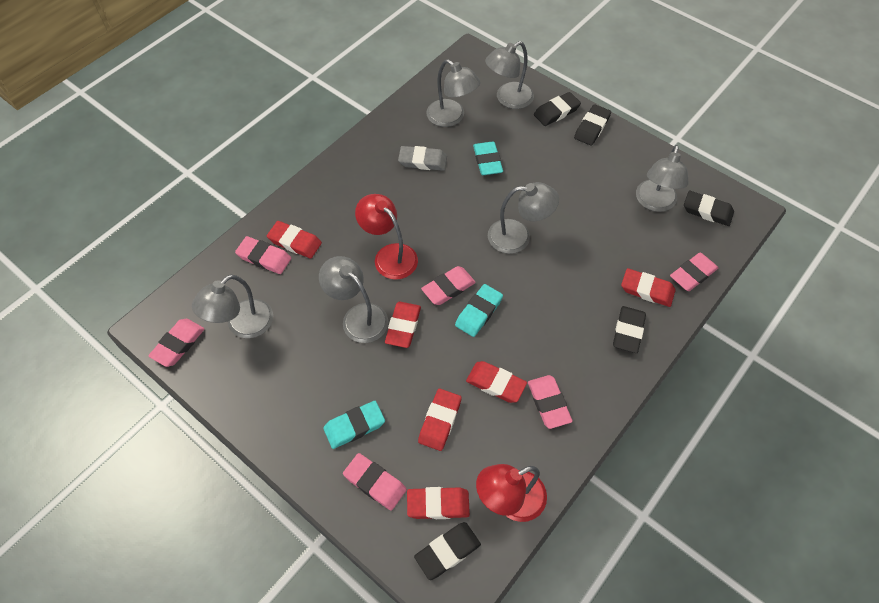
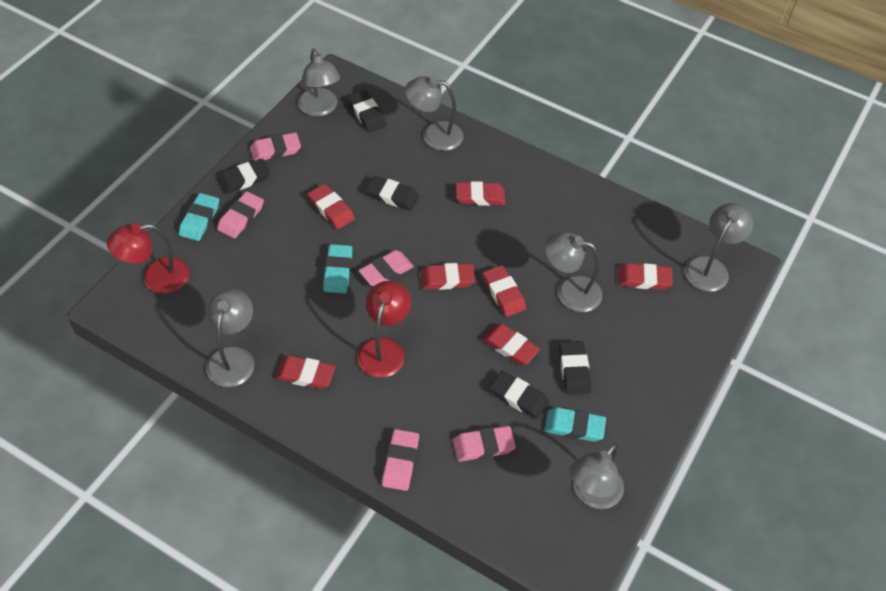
grey eraser: 1 -> 0
pink eraser: 6 -> 5
red eraser: 6 -> 7

